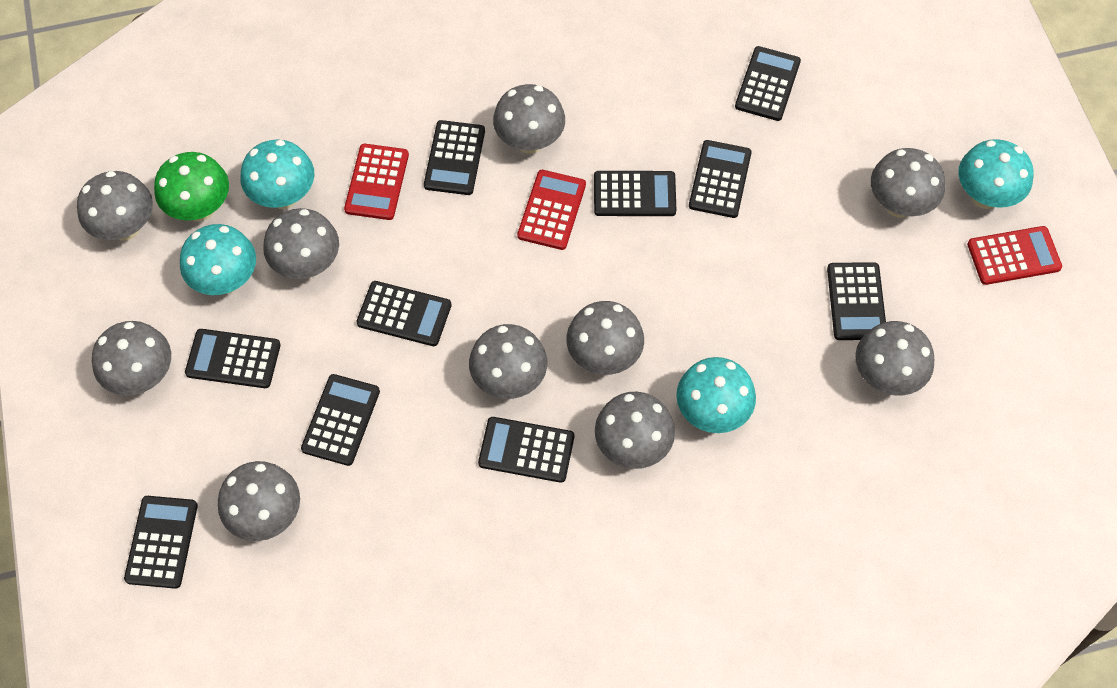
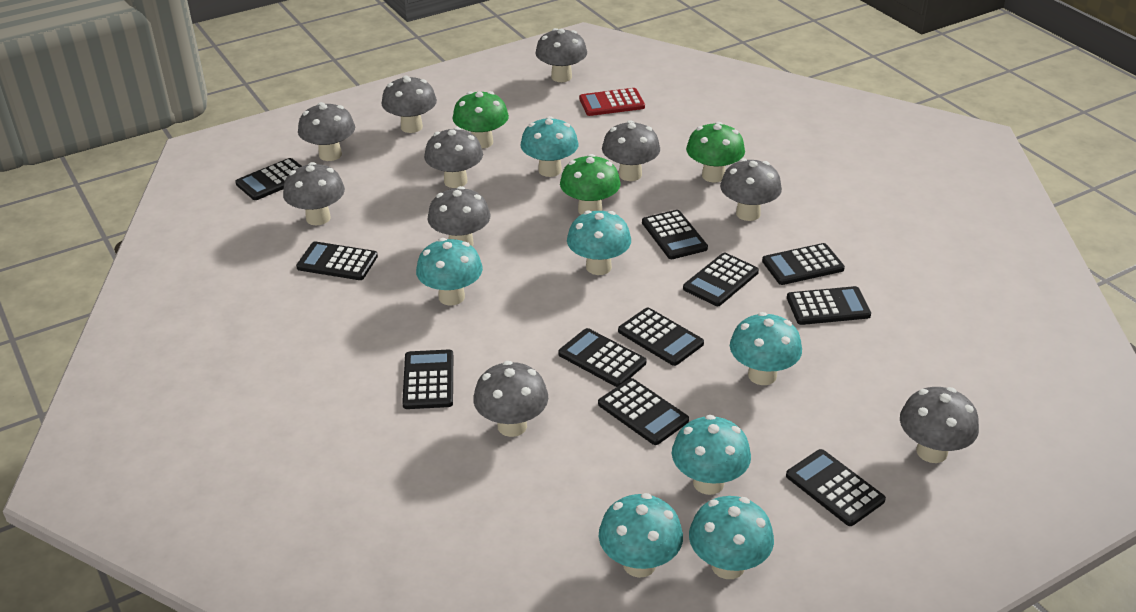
black calculator: 10 -> 11
green mushroom: 1 -> 3
red calculator: 3 -> 1
turquoise mushroom: 4 -> 7

